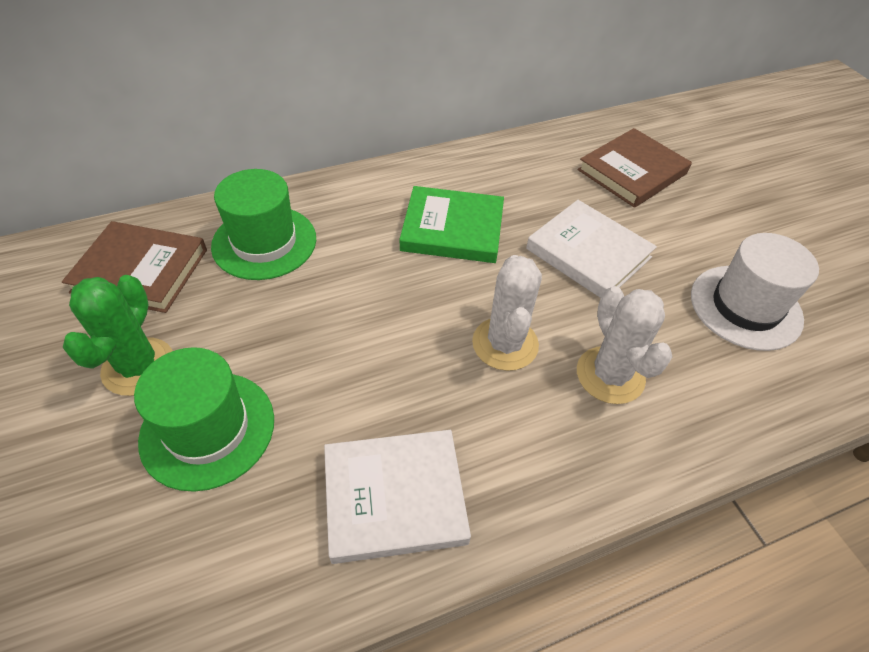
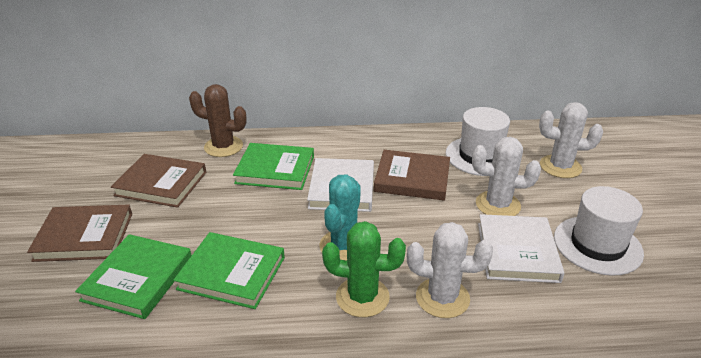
brown book: 2 -> 3
brown cactus: 0 -> 1
green book: 1 -> 3
green hat: 2 -> 0
turquoise cactus: 0 -> 1
white cactus: 2 -> 3
white hat: 1 -> 2

